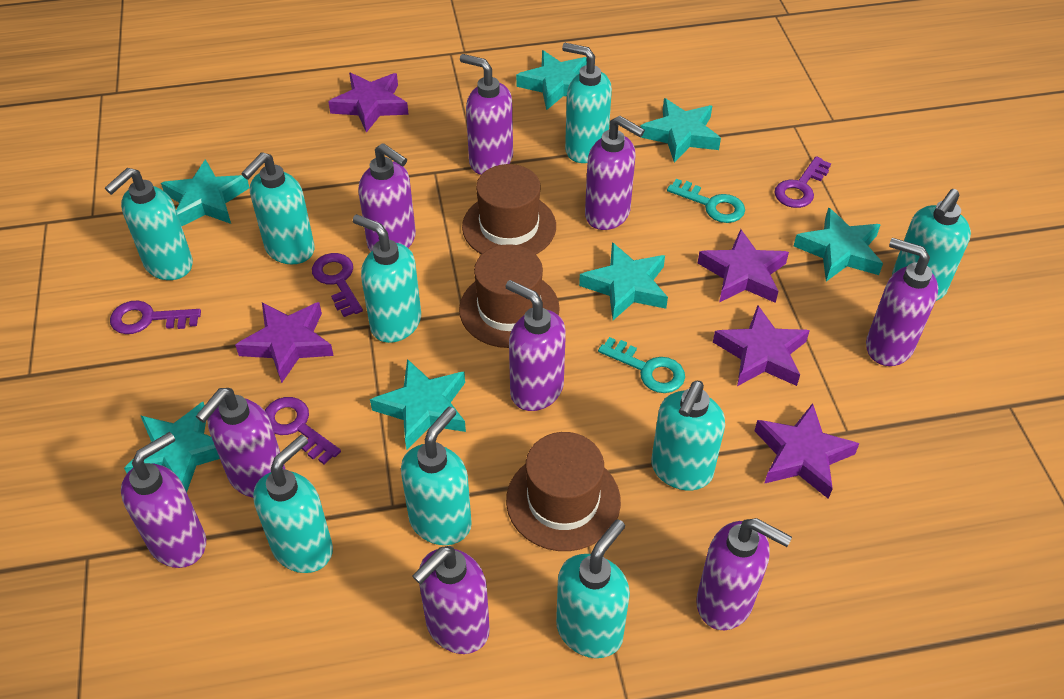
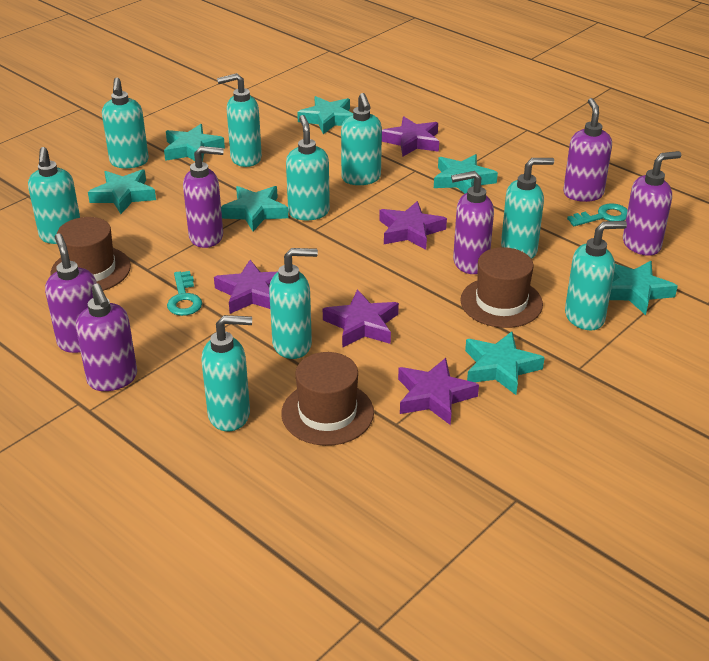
purple key: 4 -> 0
purple soap dispenser: 9 -> 6

